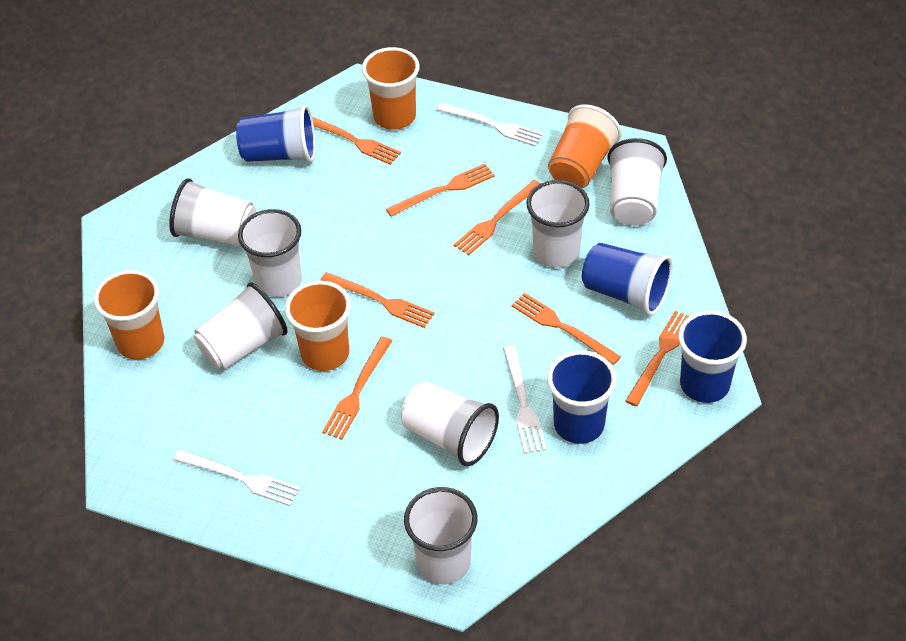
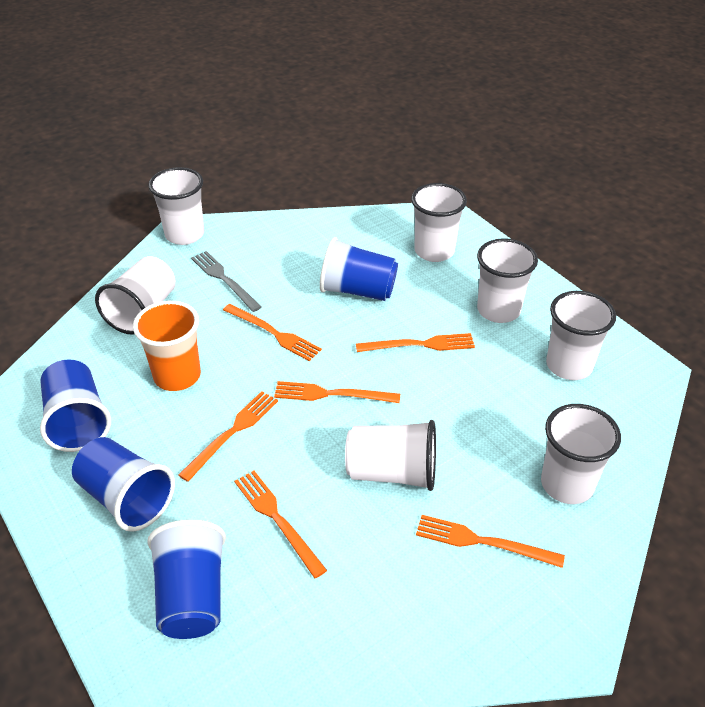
grey fork: 0 -> 1
orange cup: 4 -> 1
orange fork: 7 -> 6
white fork: 3 -> 0

